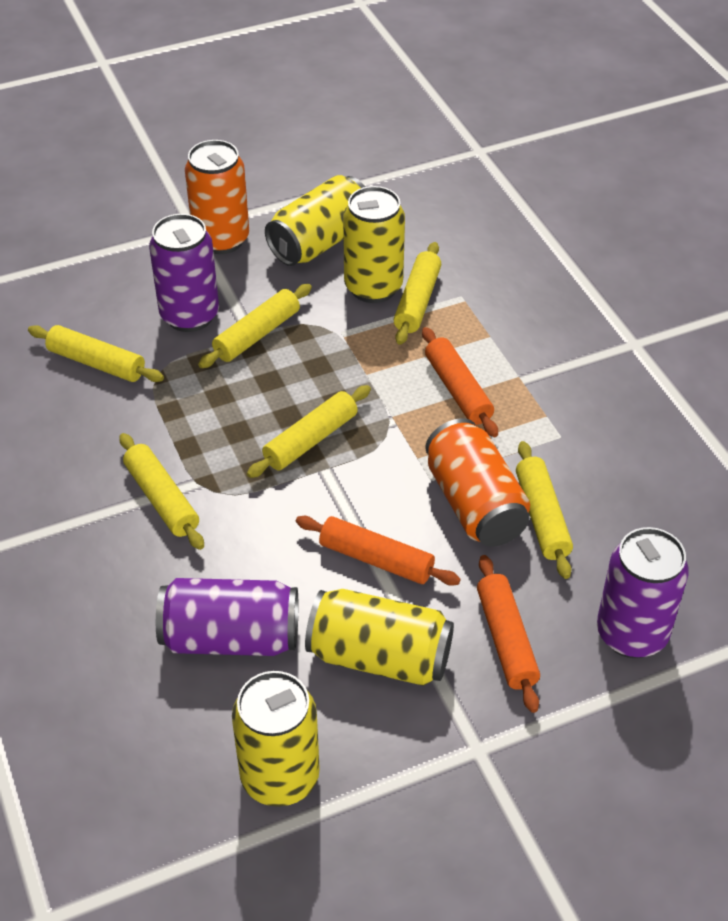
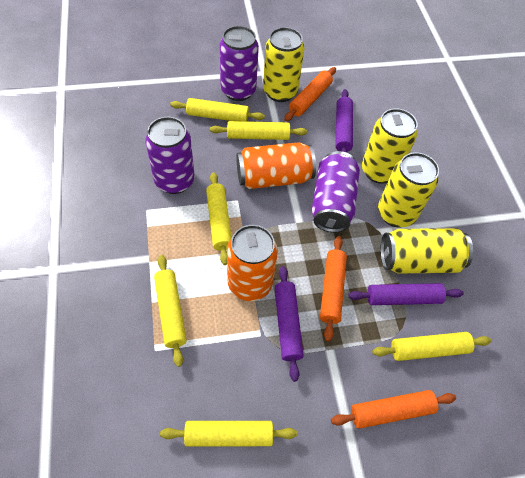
purple rolling pin: 0 -> 3

